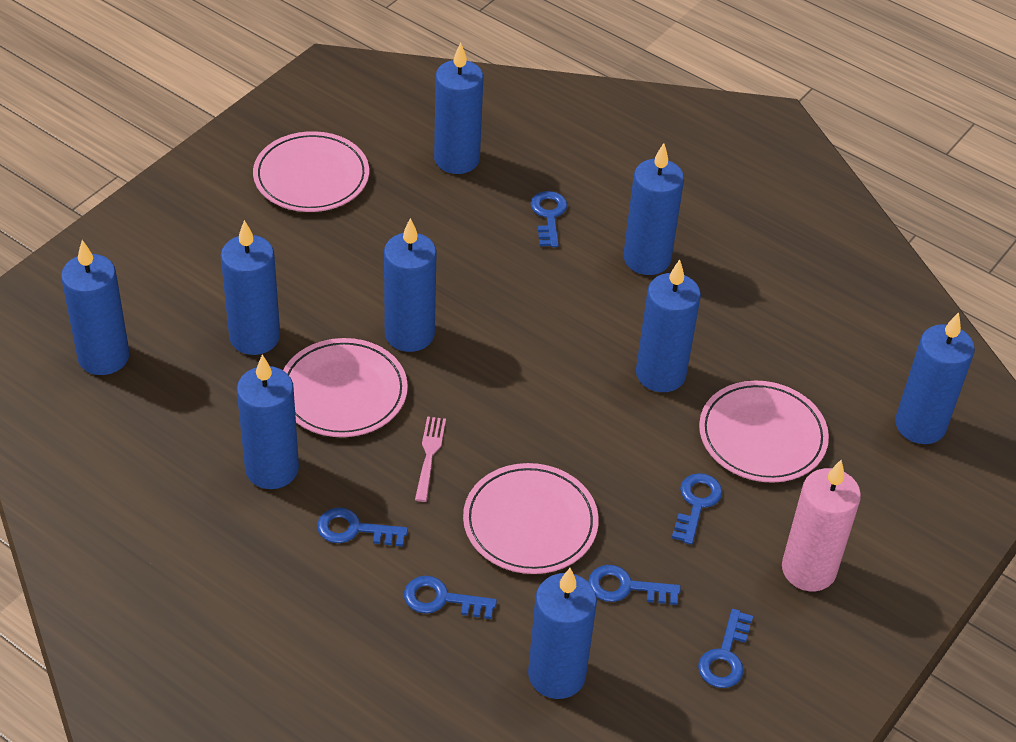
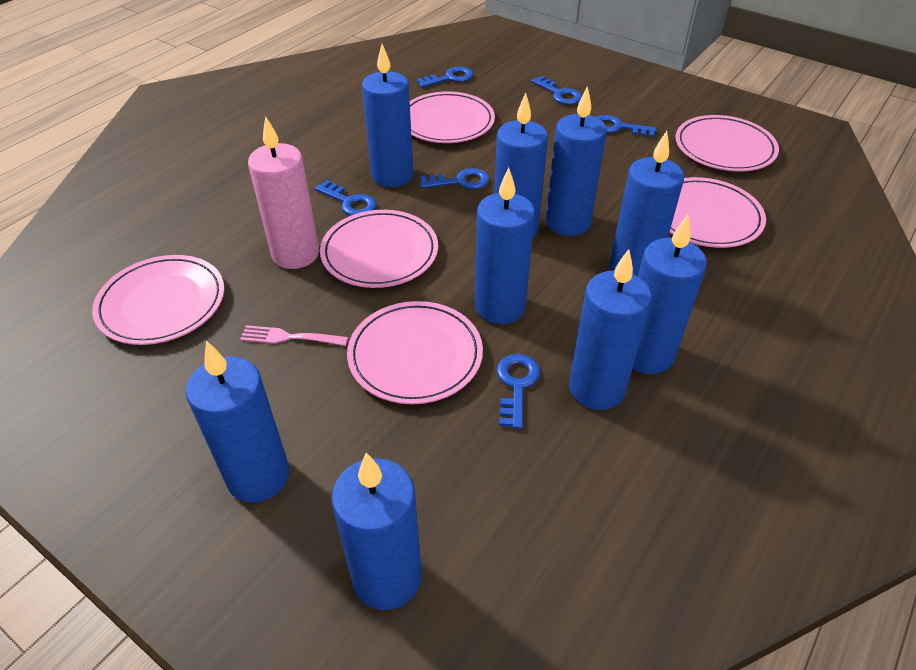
pink plate: 4 -> 6

